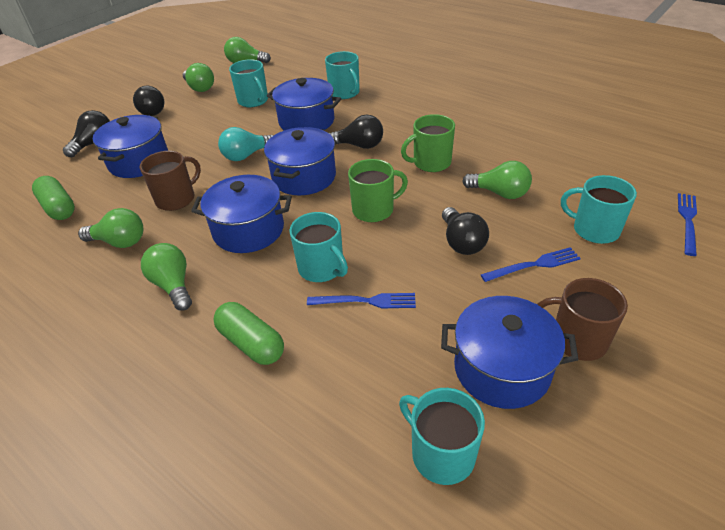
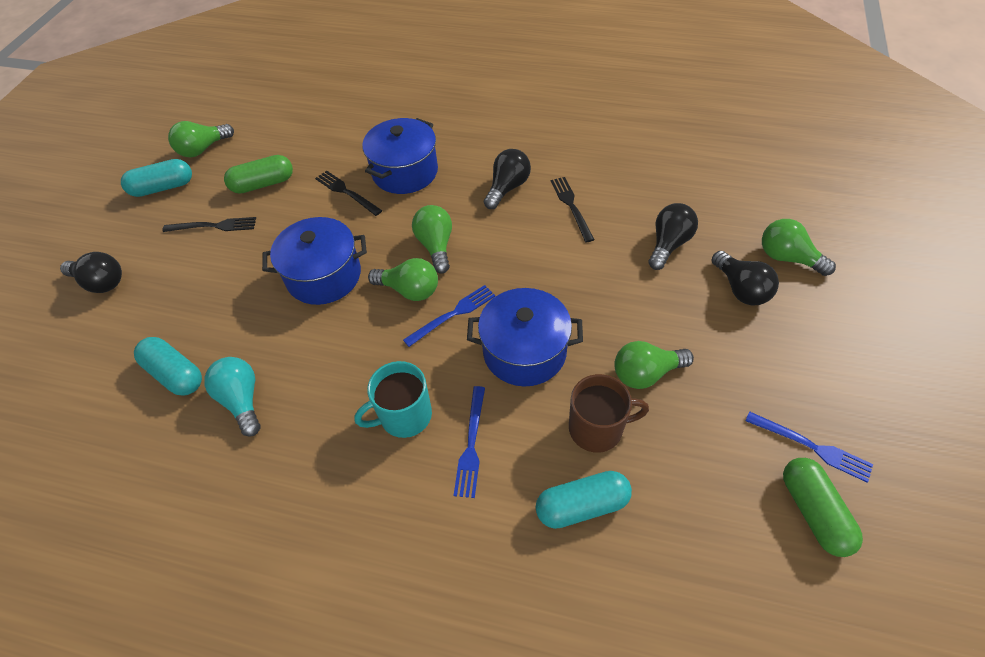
black fork: 0 -> 3
blue pot: 5 -> 3
brown mug: 2 -> 1
green mug: 2 -> 0
turquoise capsule: 0 -> 3
turquoise mug: 5 -> 1

